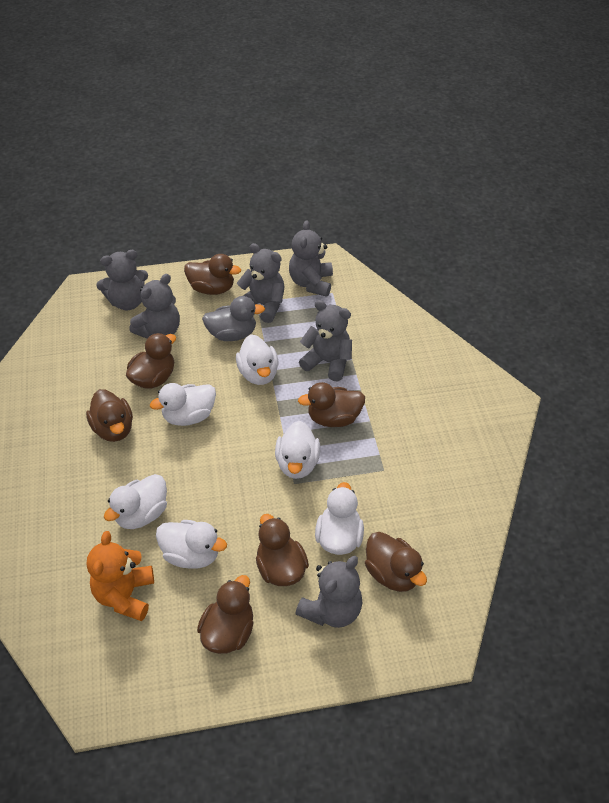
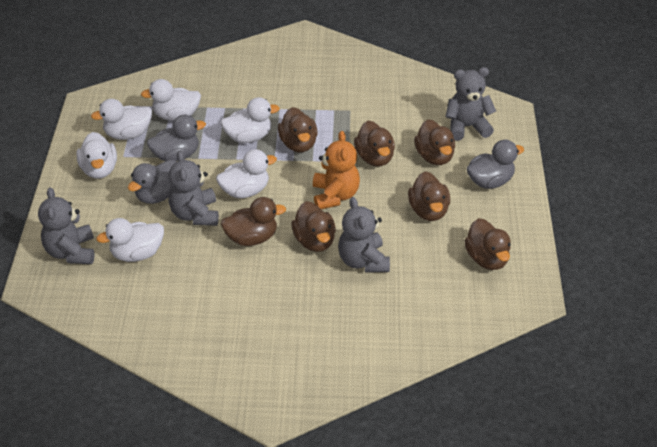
grey duck: 1 -> 3
grey teddy bear: 6 -> 4

